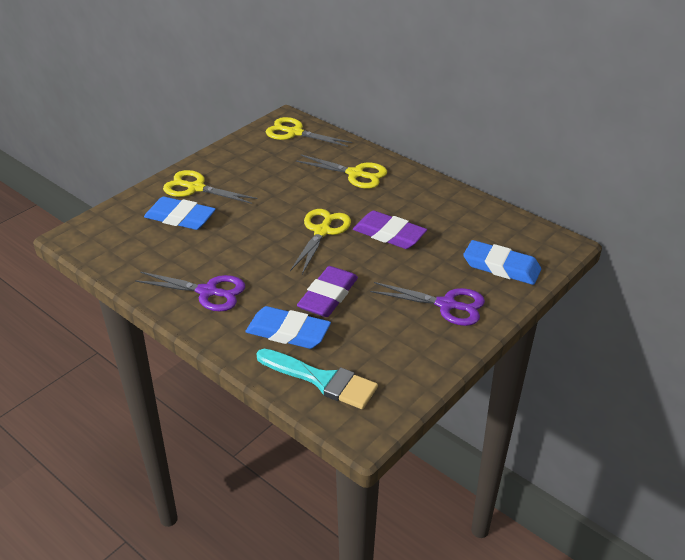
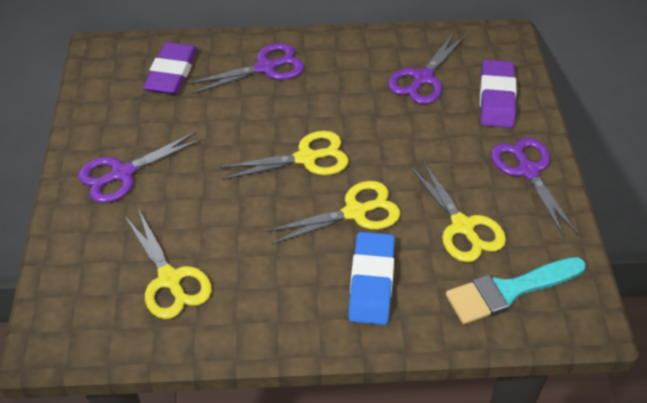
blue eraser: 3 -> 1
purple scissors: 2 -> 4

